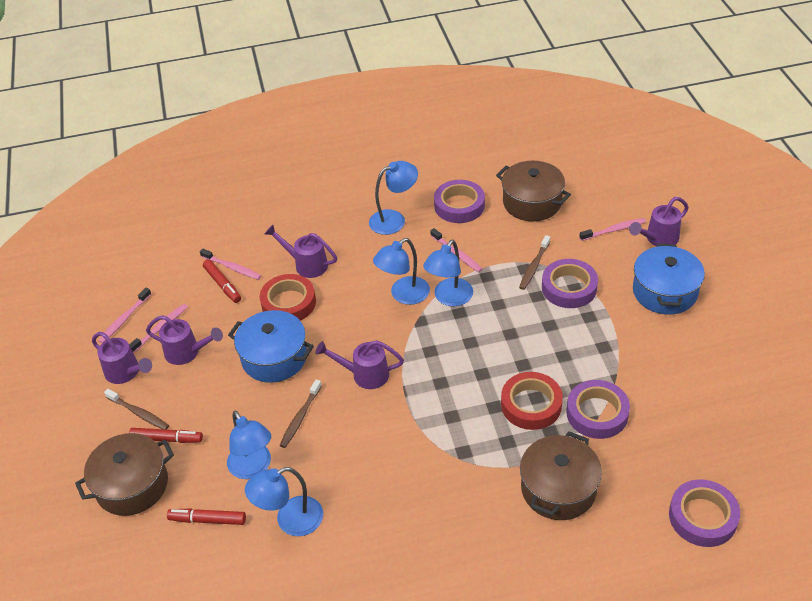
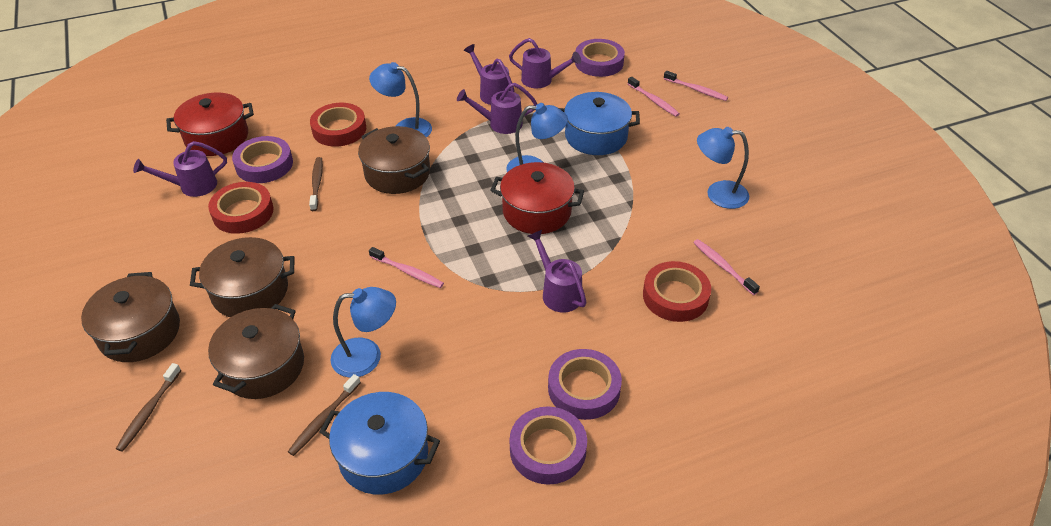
blue lamp: 5 -> 4
brown pot: 3 -> 4
pink toothbrush: 5 -> 4
red marker: 3 -> 0
red pot: 0 -> 2
red tape: 2 -> 3

